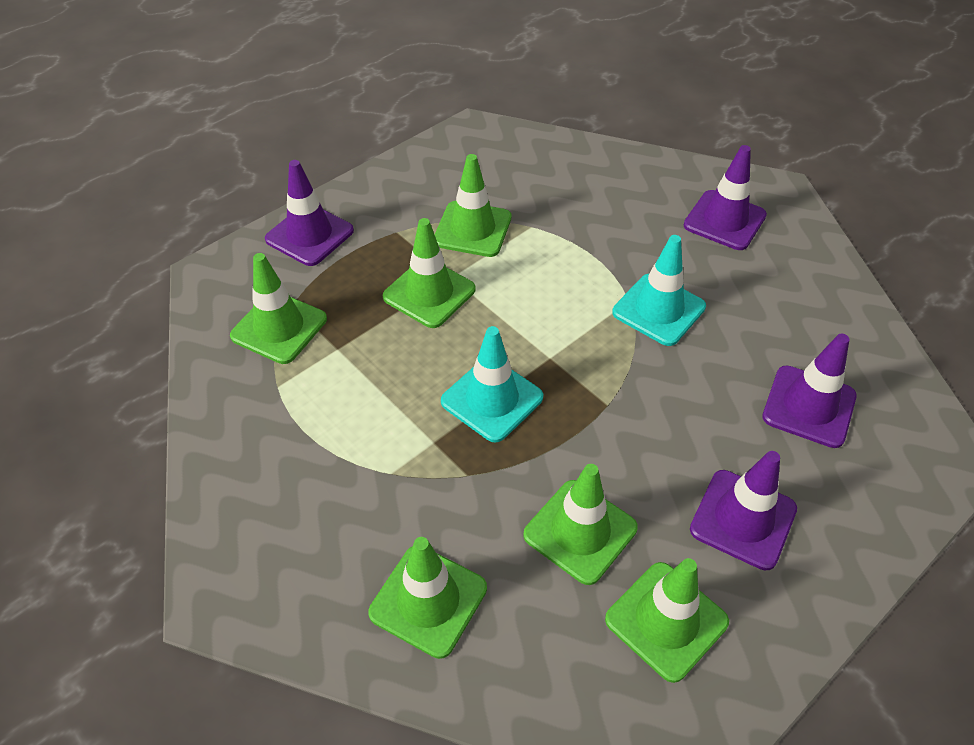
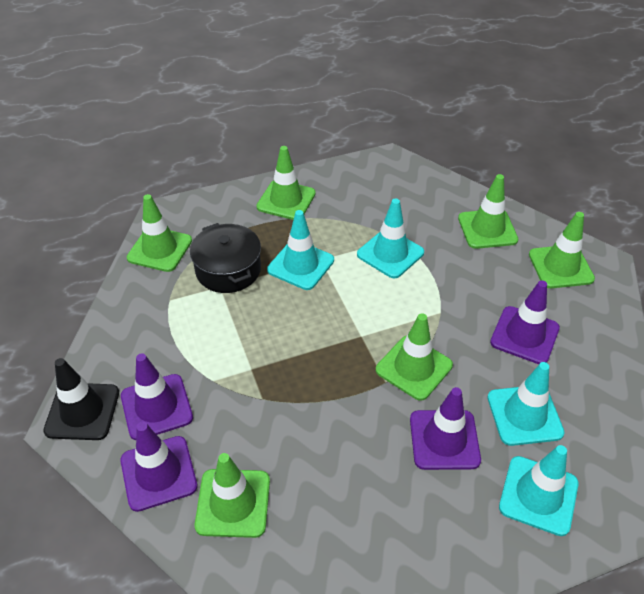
black pot: 0 -> 1
black traffic cone: 0 -> 1
turquoise traffic cone: 2 -> 4

